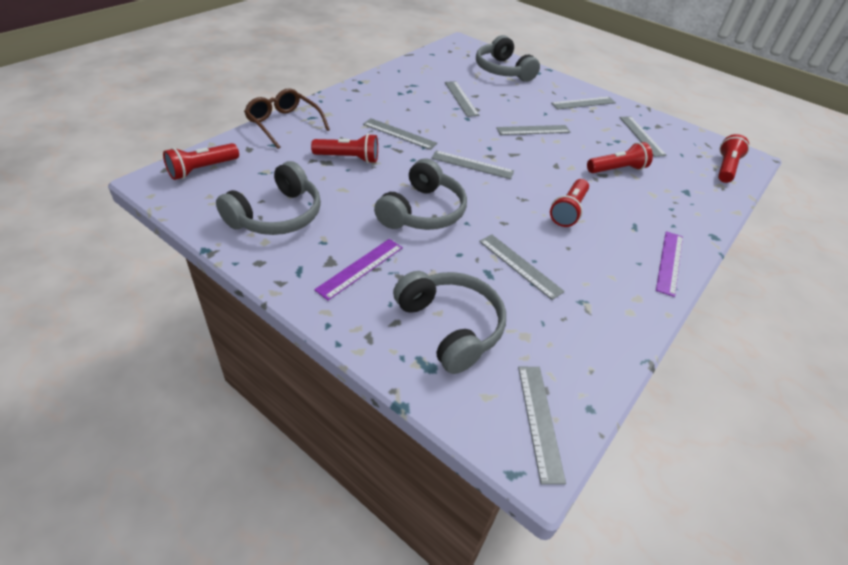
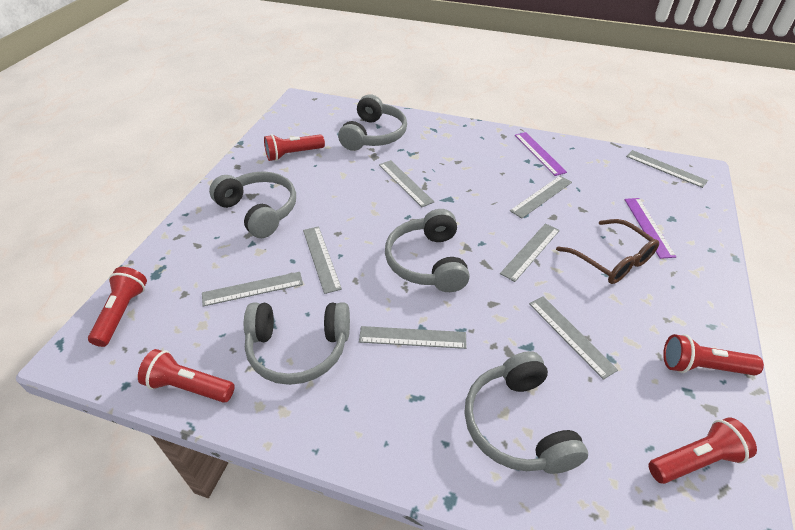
grey headphones: 4 -> 5

